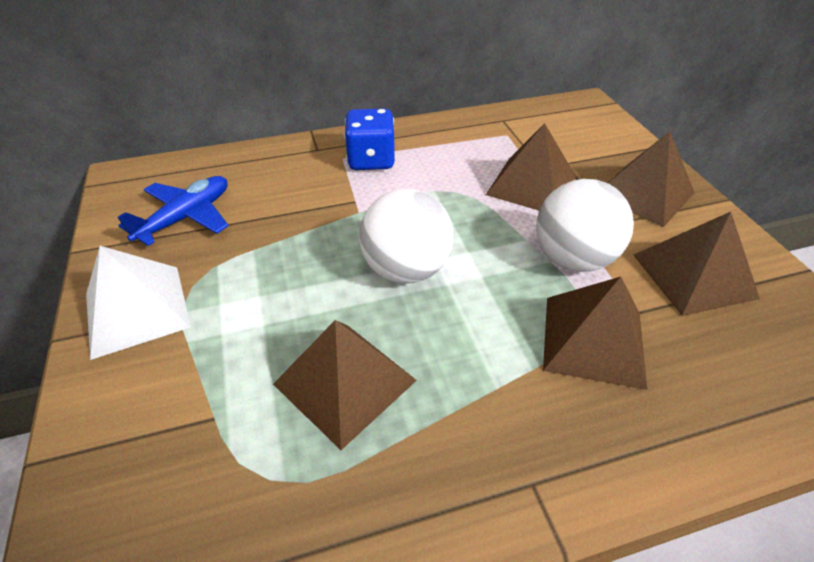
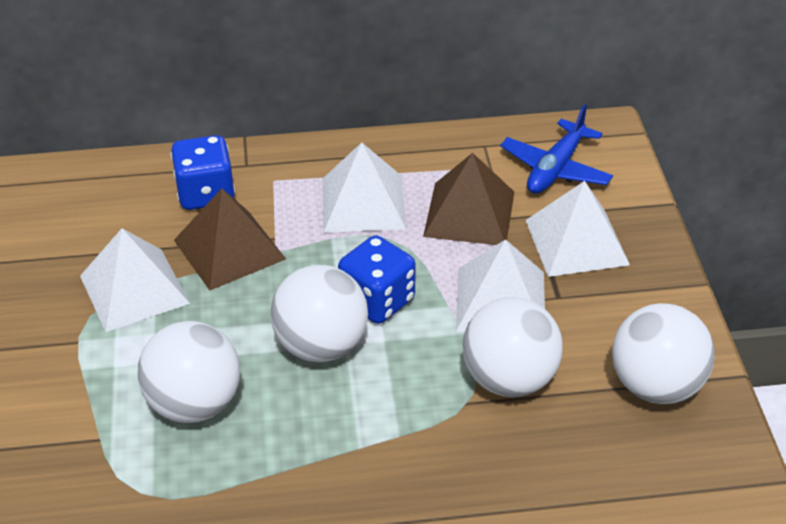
blue dice: 1 -> 2
brown pyramid: 5 -> 2
white ball: 2 -> 4
white pyramid: 1 -> 4

